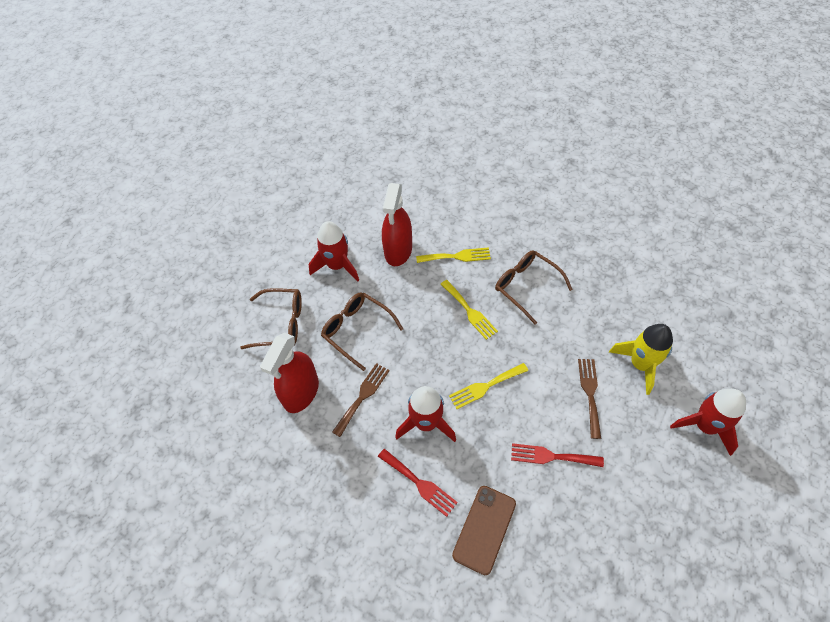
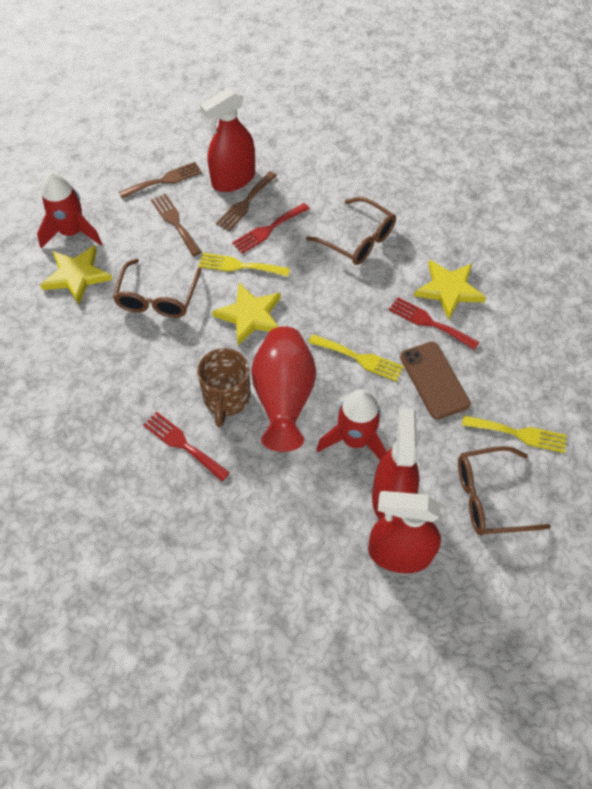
brown fork: 2 -> 3
brown mug: 0 -> 1
red fork: 2 -> 3
red rocket: 3 -> 2
red spray bottle: 2 -> 3
red vase: 0 -> 1
yellow rocket: 1 -> 0
yellow star: 0 -> 3

